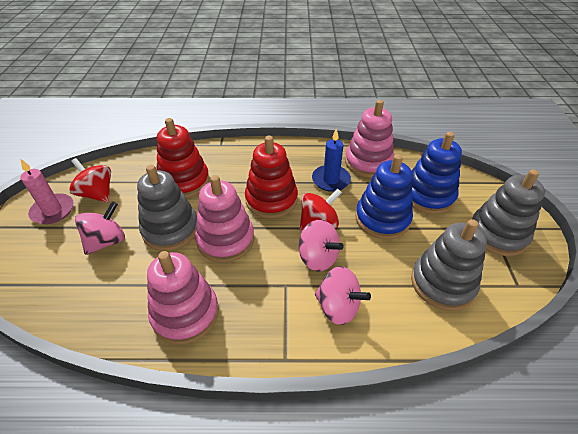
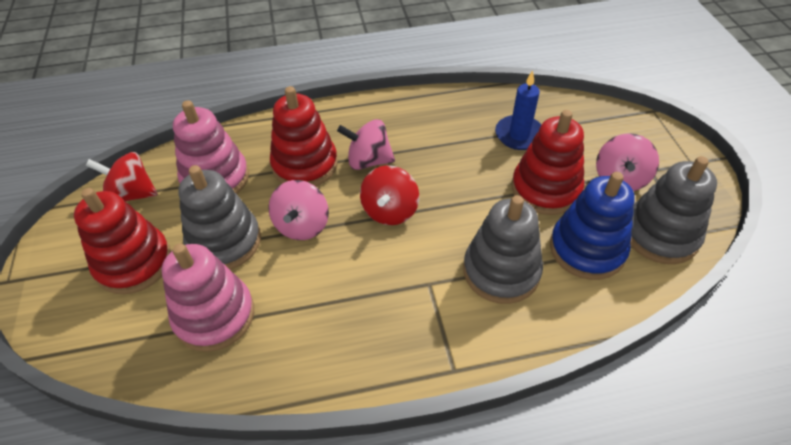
blue stacking toy: 2 -> 1
pink candle: 1 -> 0
pink stacking toy: 3 -> 2
red stacking toy: 2 -> 3

